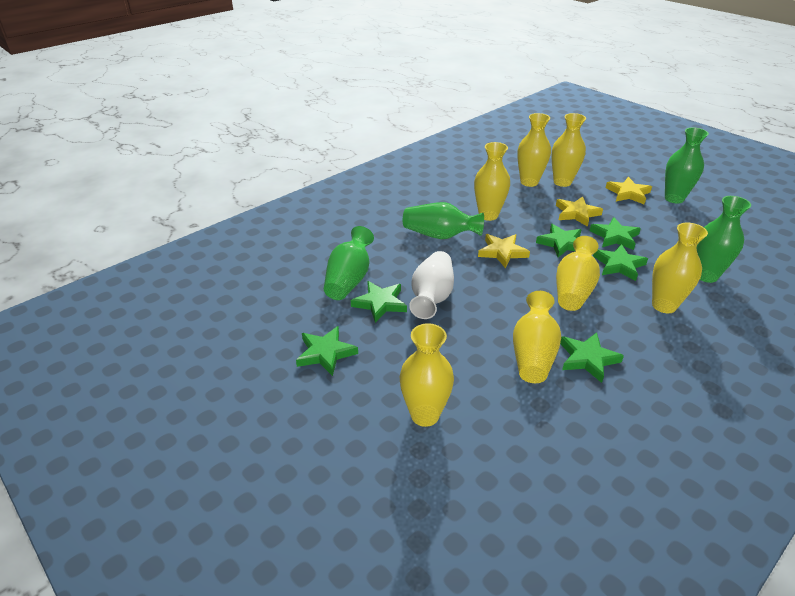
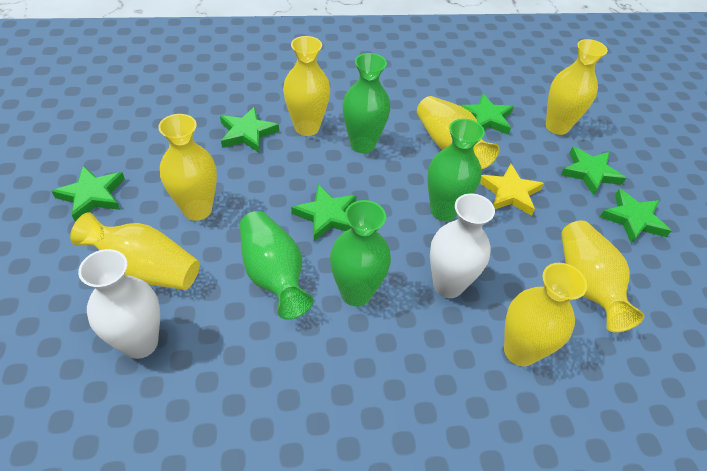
white vase: 1 -> 2
yellow star: 3 -> 1

